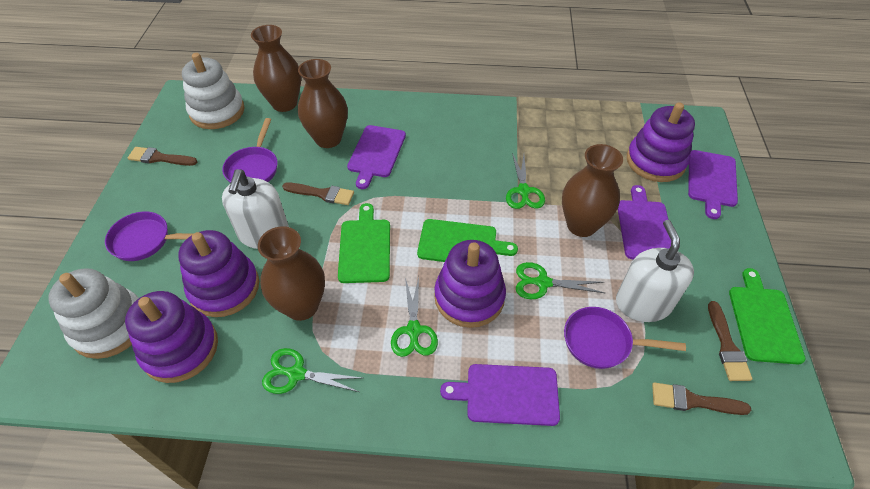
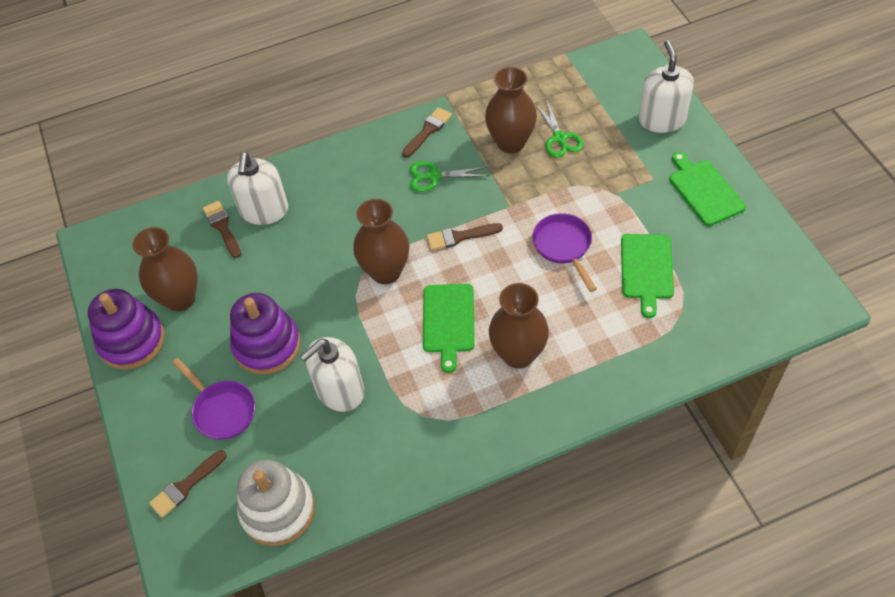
green scissors: 4 -> 2
purple cutting board: 4 -> 0
purple pan: 3 -> 2
purple stacking toy: 4 -> 2
white soap dispenser: 2 -> 3
white stacking toy: 2 -> 1

